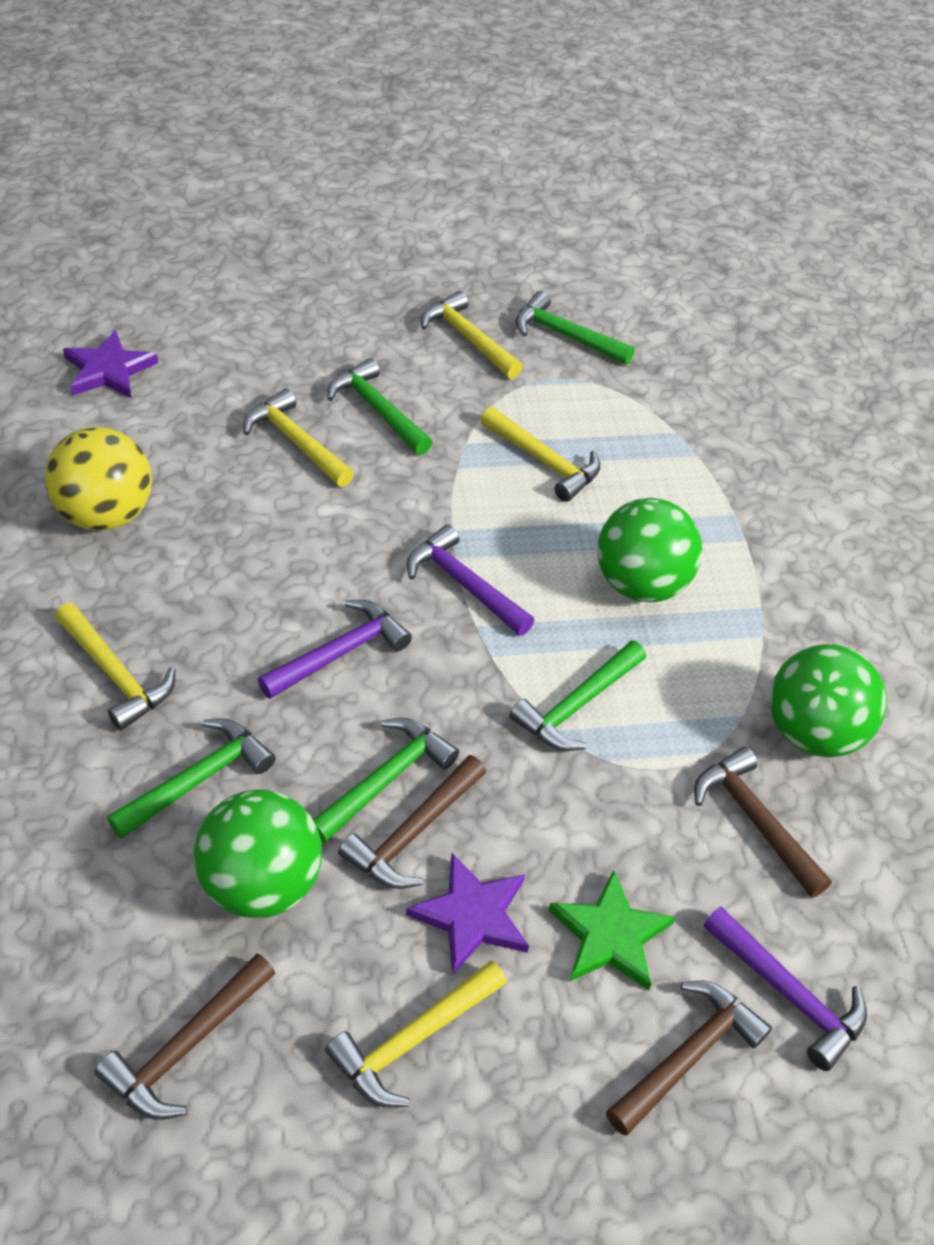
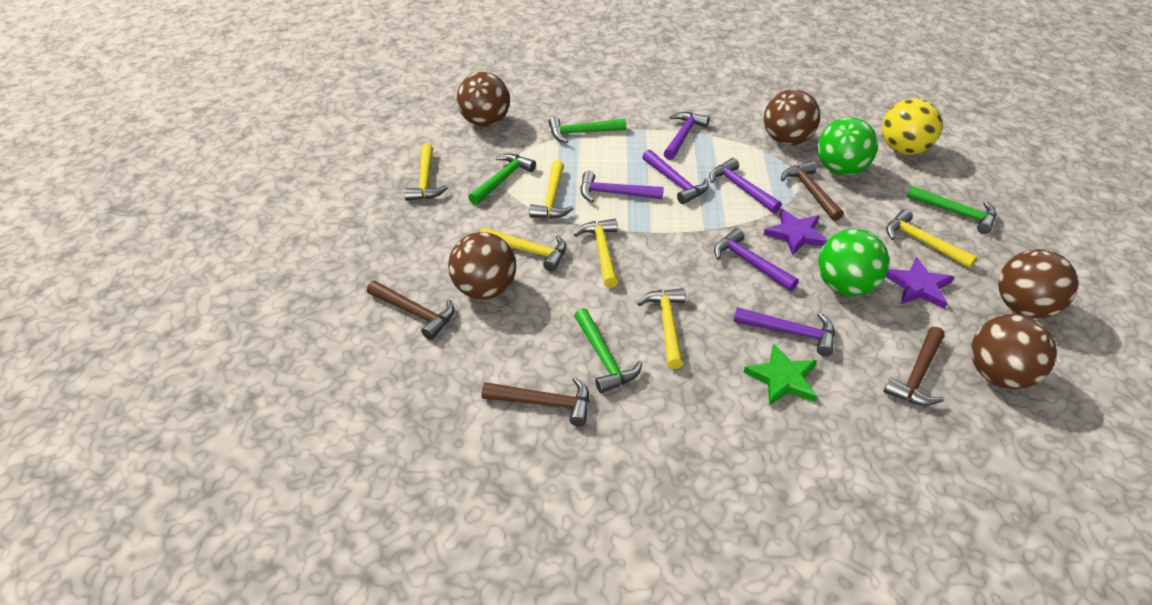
brown ball: 0 -> 5
green ball: 3 -> 2
green hammer: 5 -> 4
purple hammer: 3 -> 6
yellow hammer: 5 -> 6

